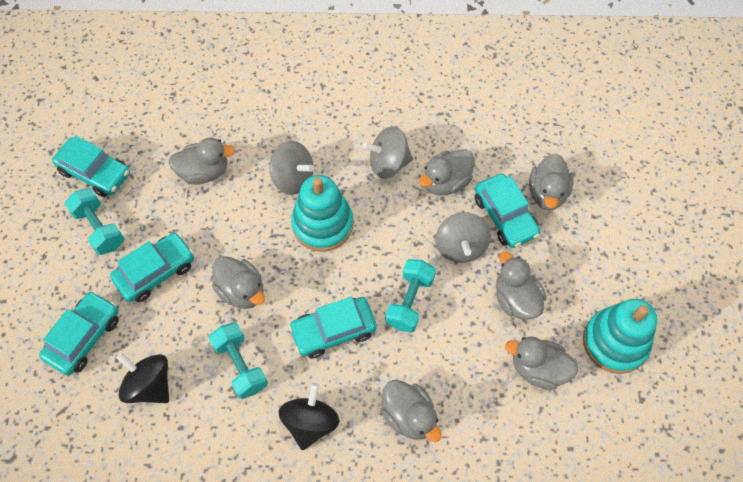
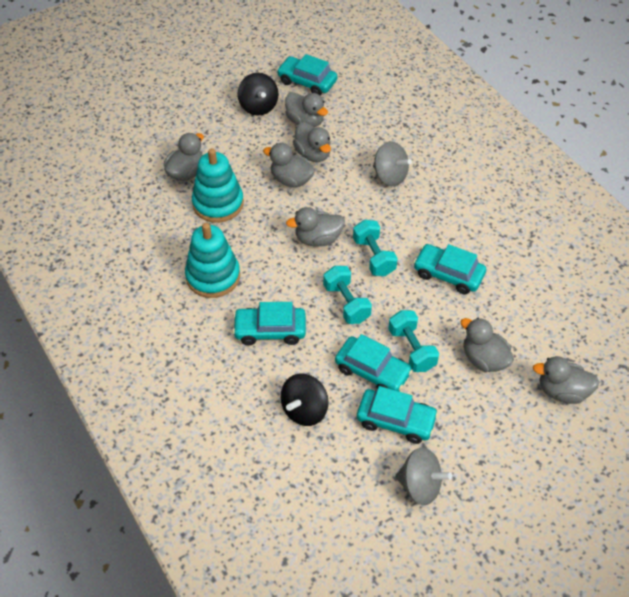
grey spinning top: 3 -> 2

